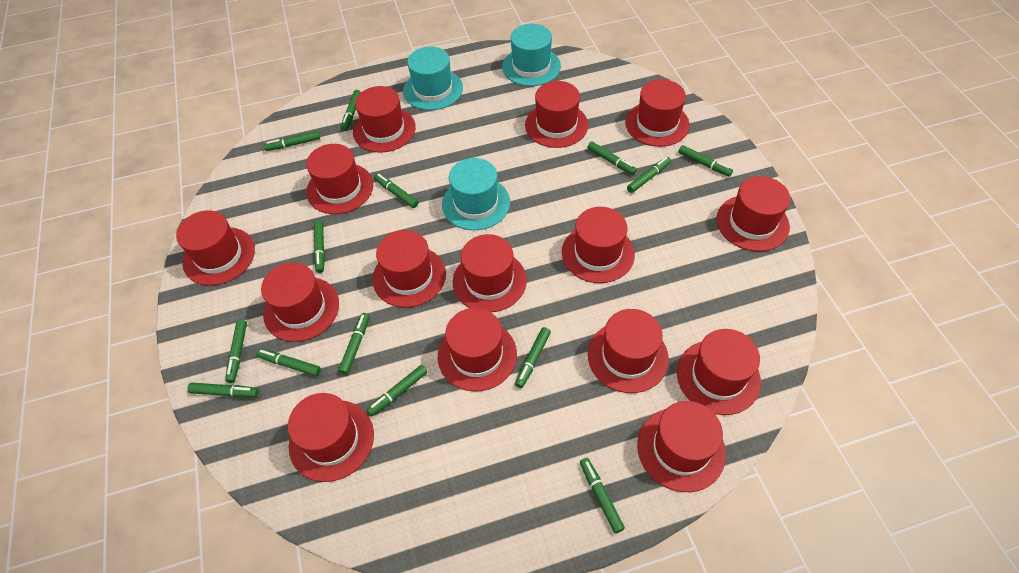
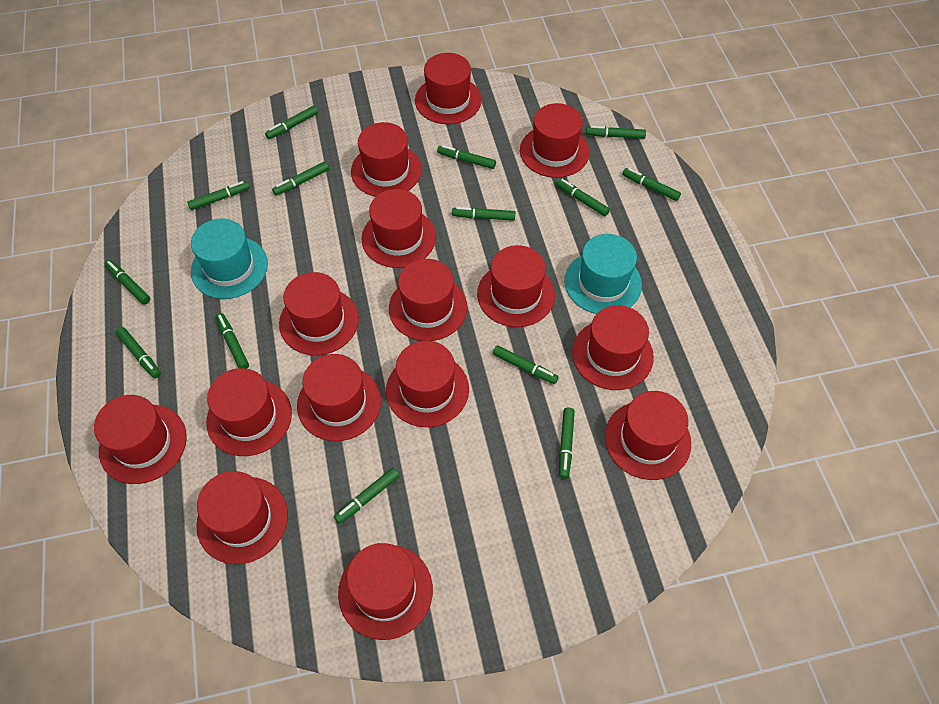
turquoise hat: 3 -> 2

